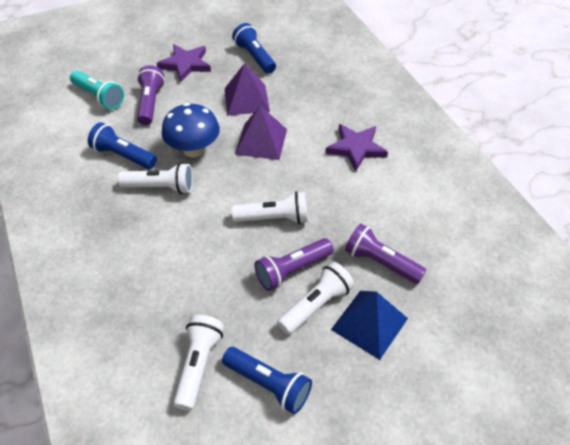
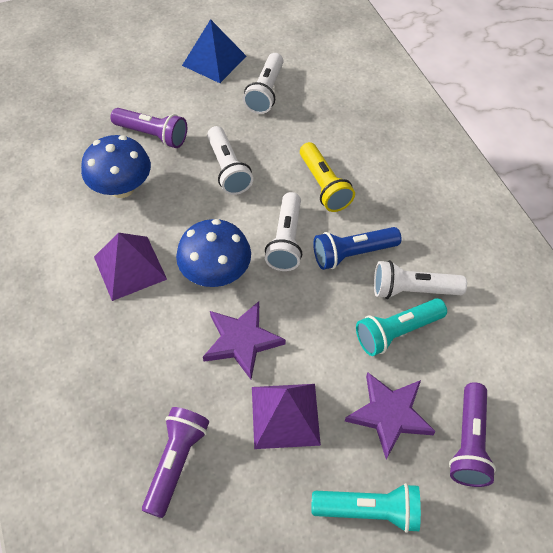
blue flashlight: 3 -> 1
blue mushroom: 1 -> 2
turquoise flashlight: 1 -> 2
yellow flashlight: 0 -> 1

